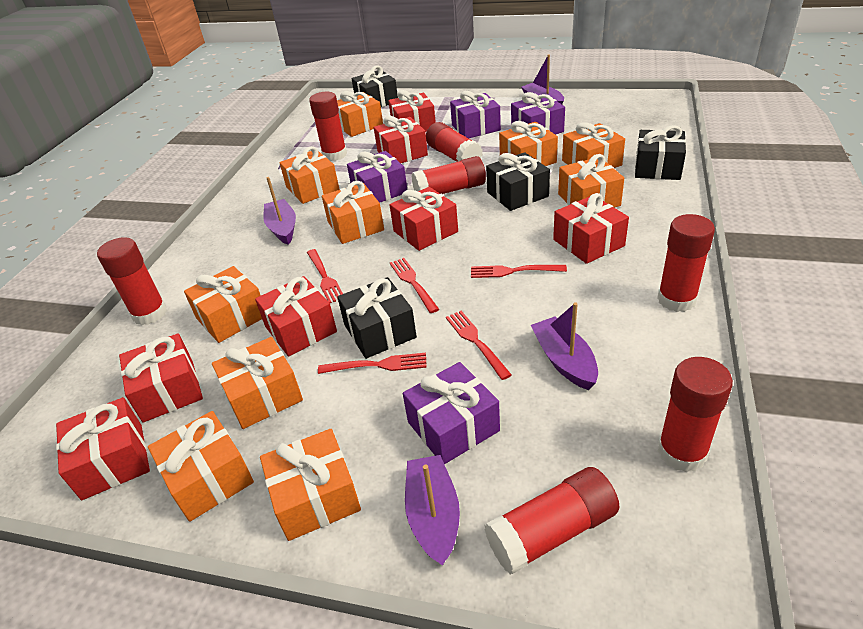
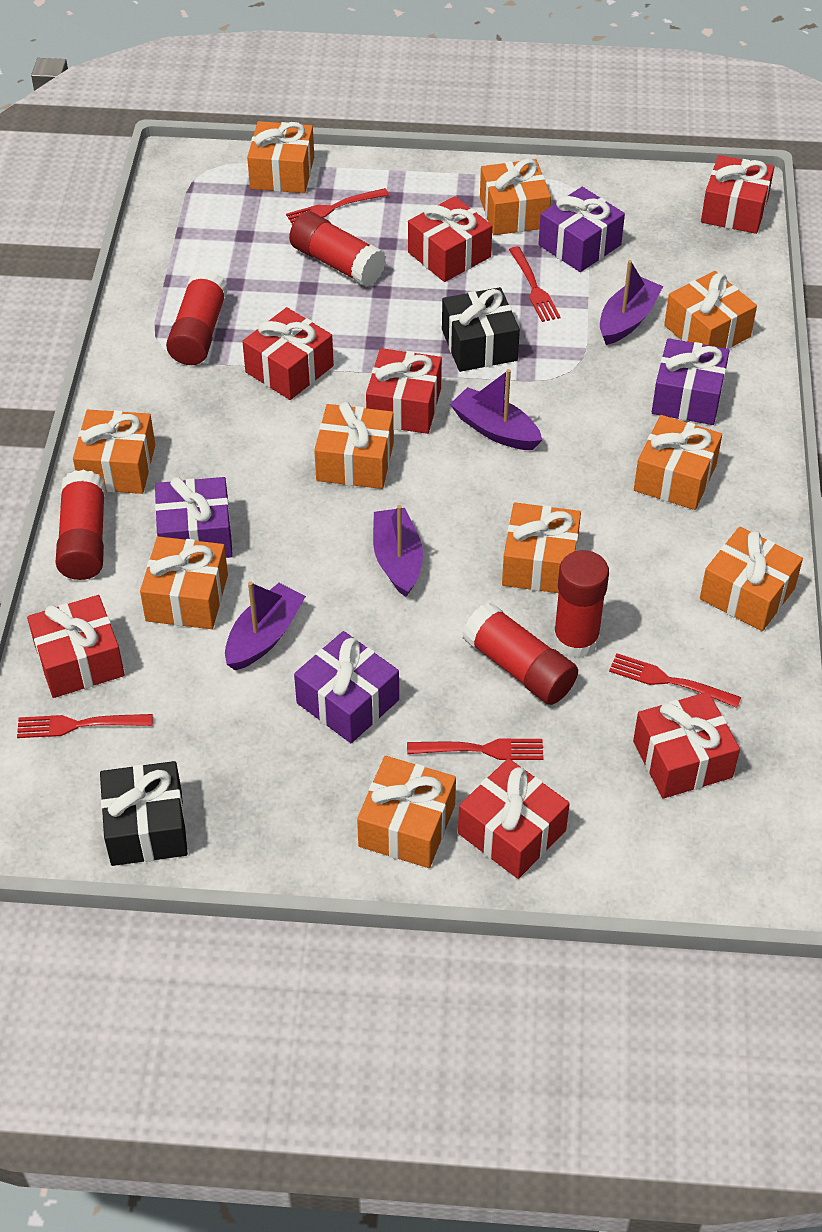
black gift: 4 -> 2
red glue stick: 7 -> 5

